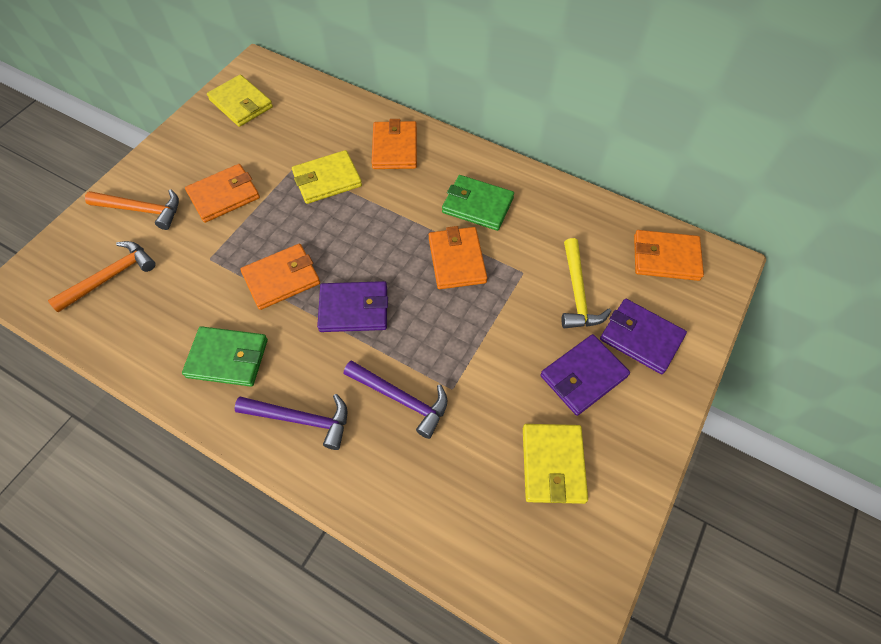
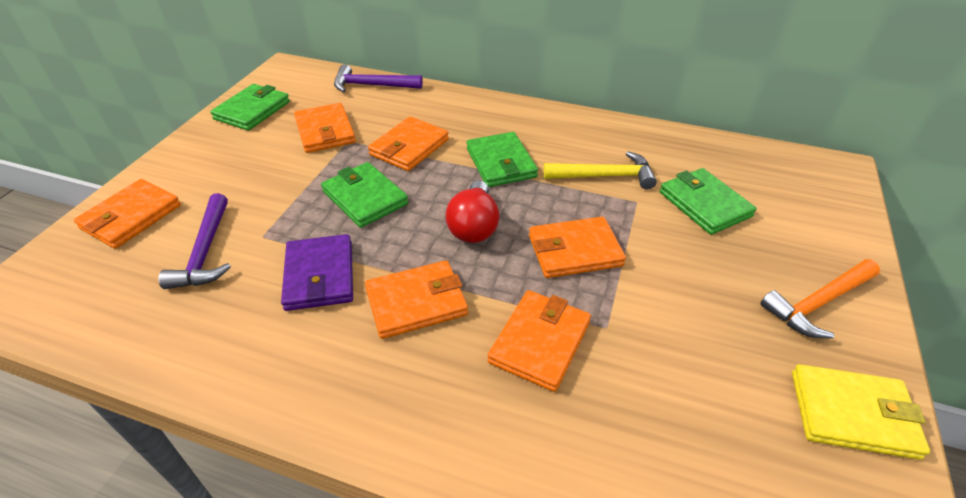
green wallet: 2 -> 4
orange hammer: 2 -> 1
orange wallet: 5 -> 6
purple wallet: 3 -> 1
red light bulb: 0 -> 1
yellow wallet: 3 -> 1

